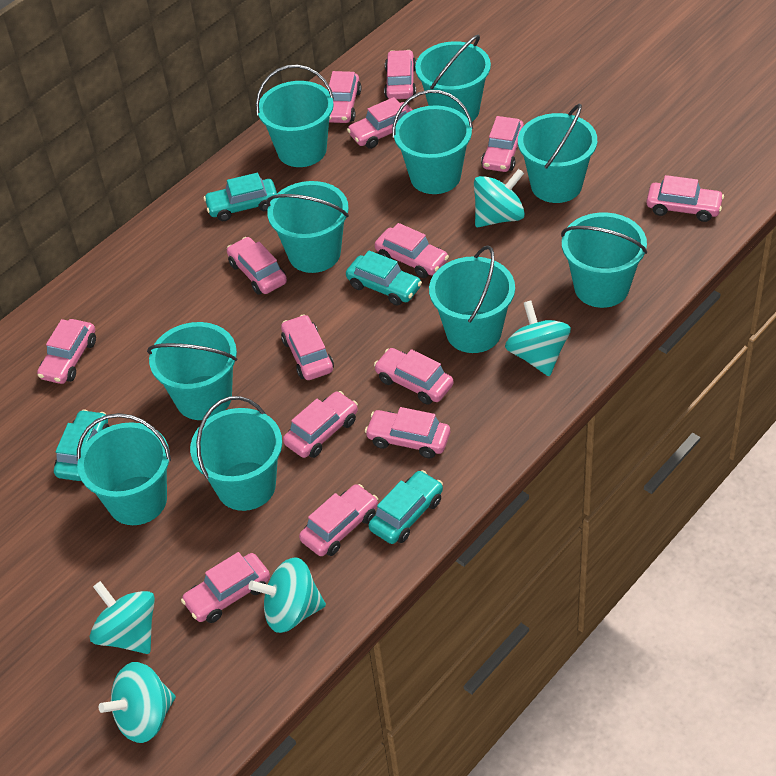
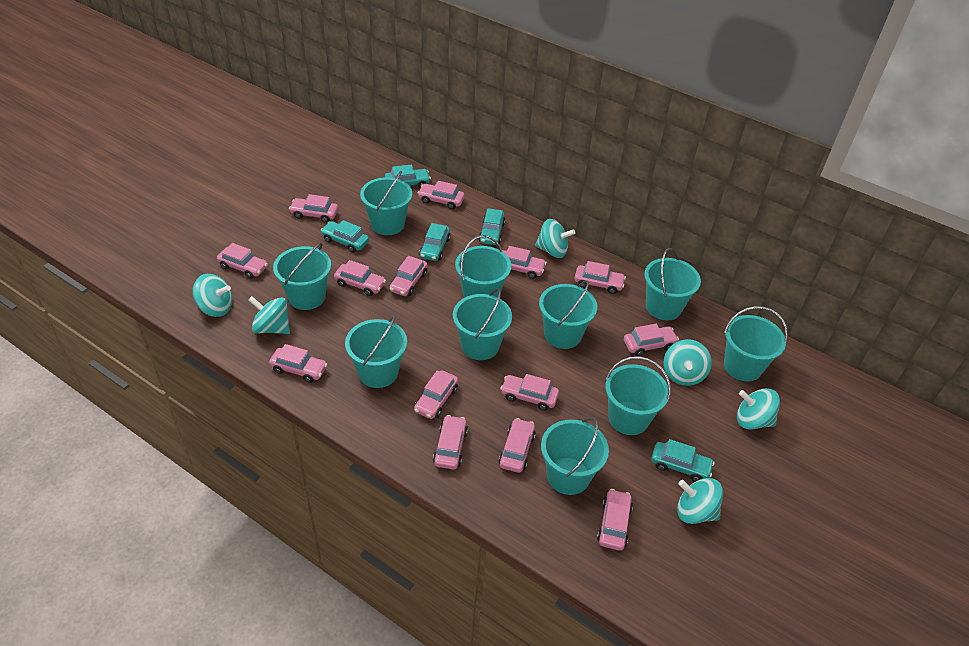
turquoise car: 4 -> 5
turquoise spinning top: 5 -> 6

